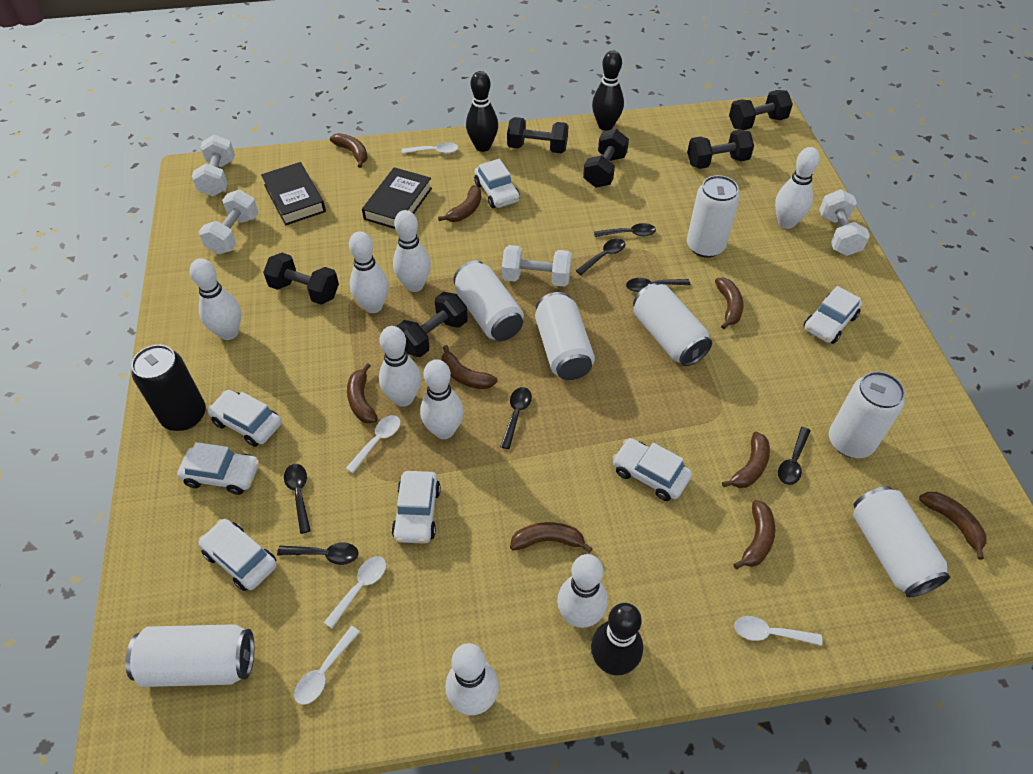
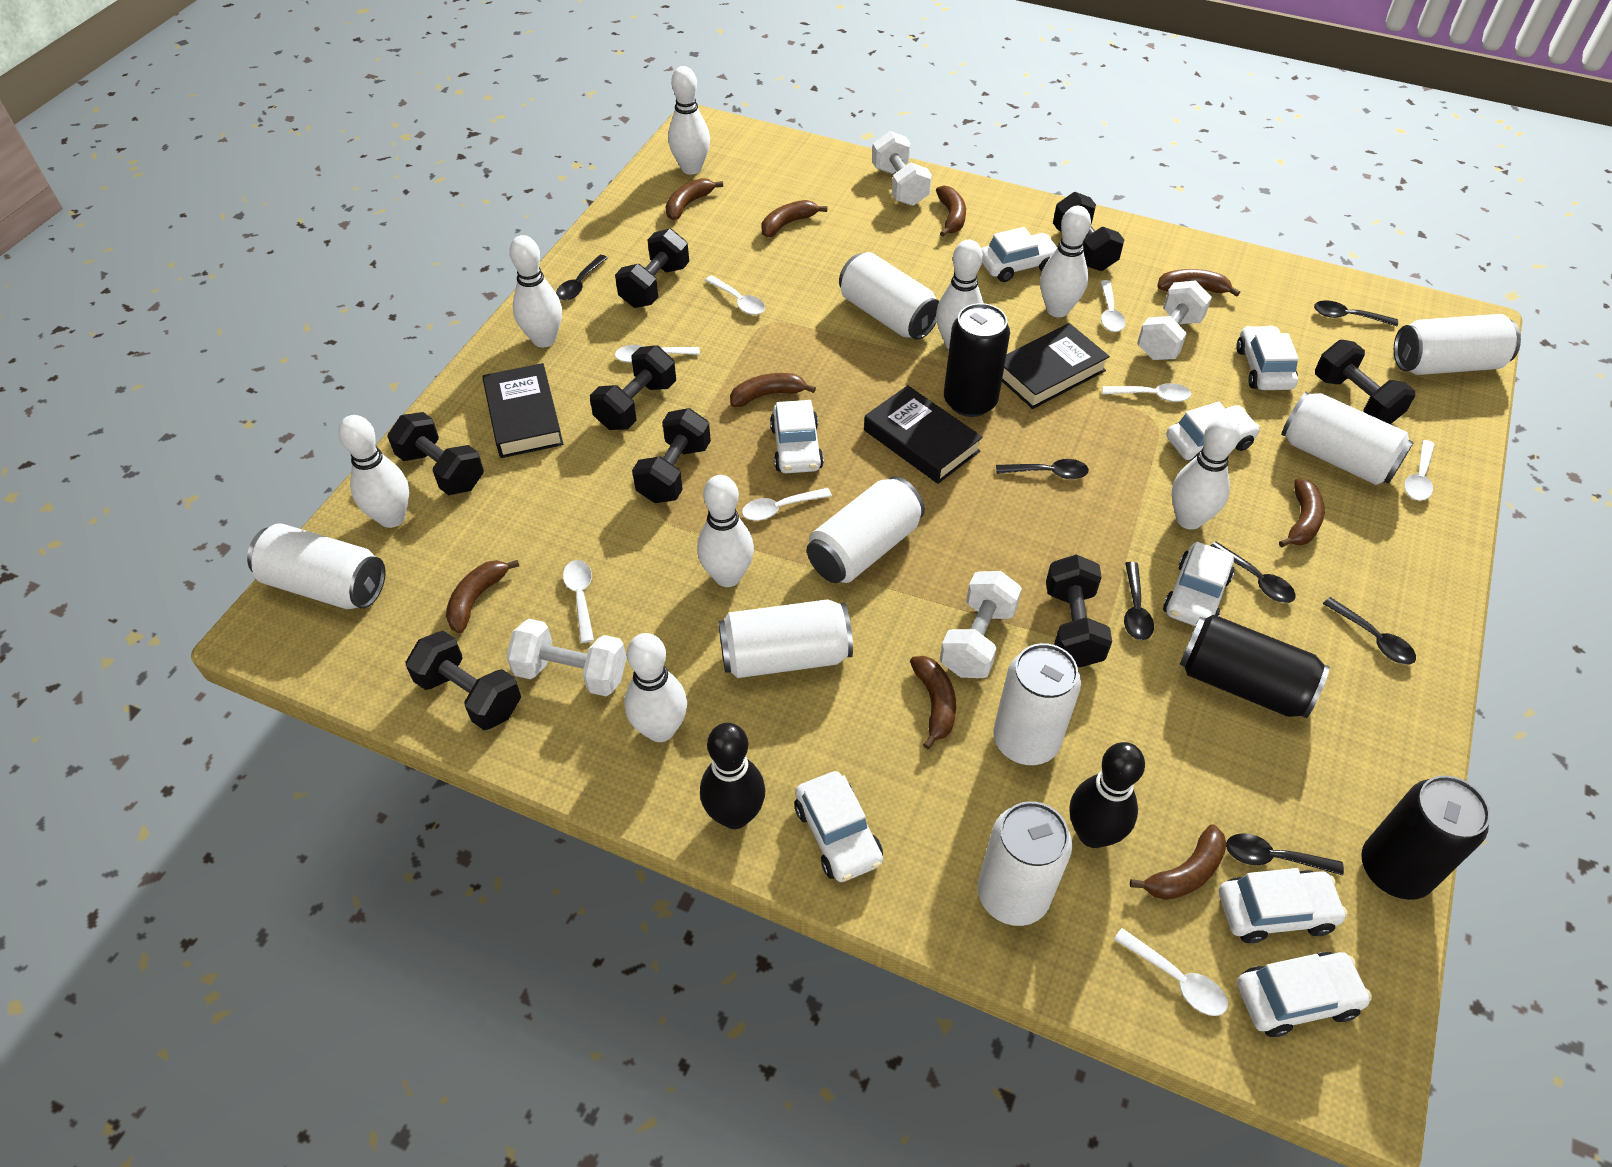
black book: 2 -> 3
black bowling pin: 3 -> 2
black can: 1 -> 3
black dumbbell: 6 -> 8
white can: 7 -> 8
white car: 7 -> 8
white spoon: 5 -> 8

